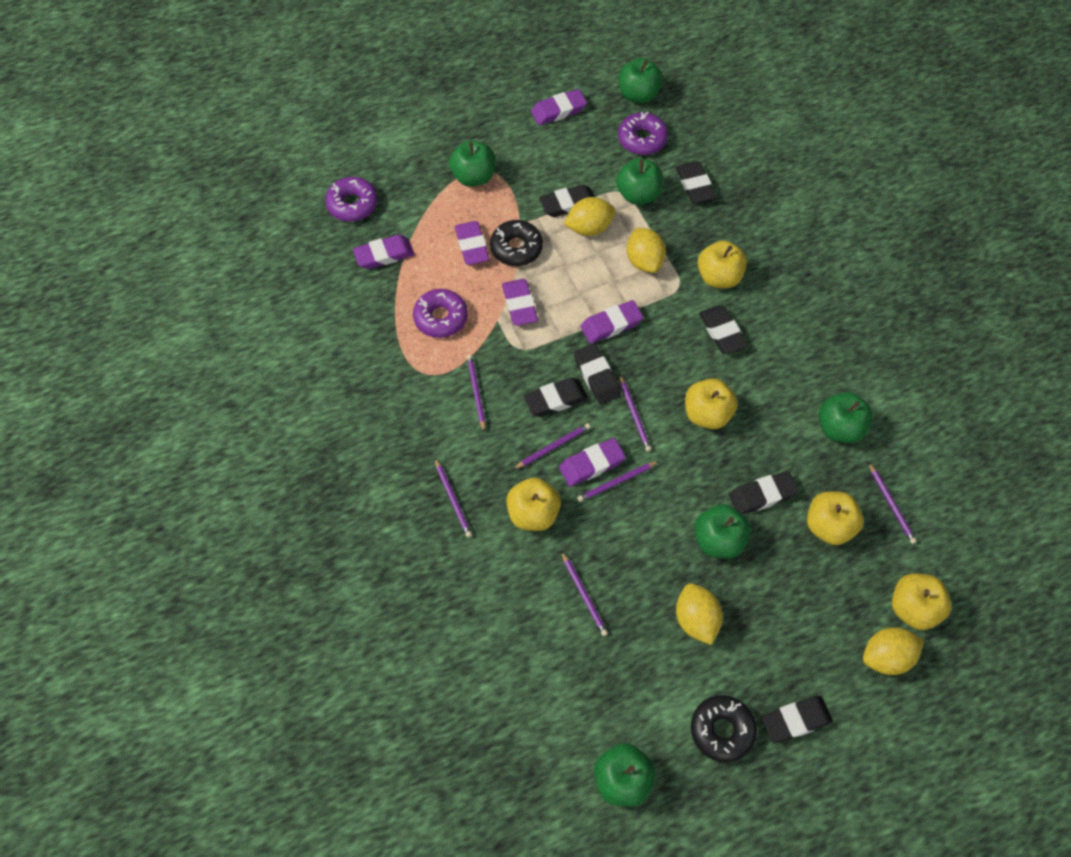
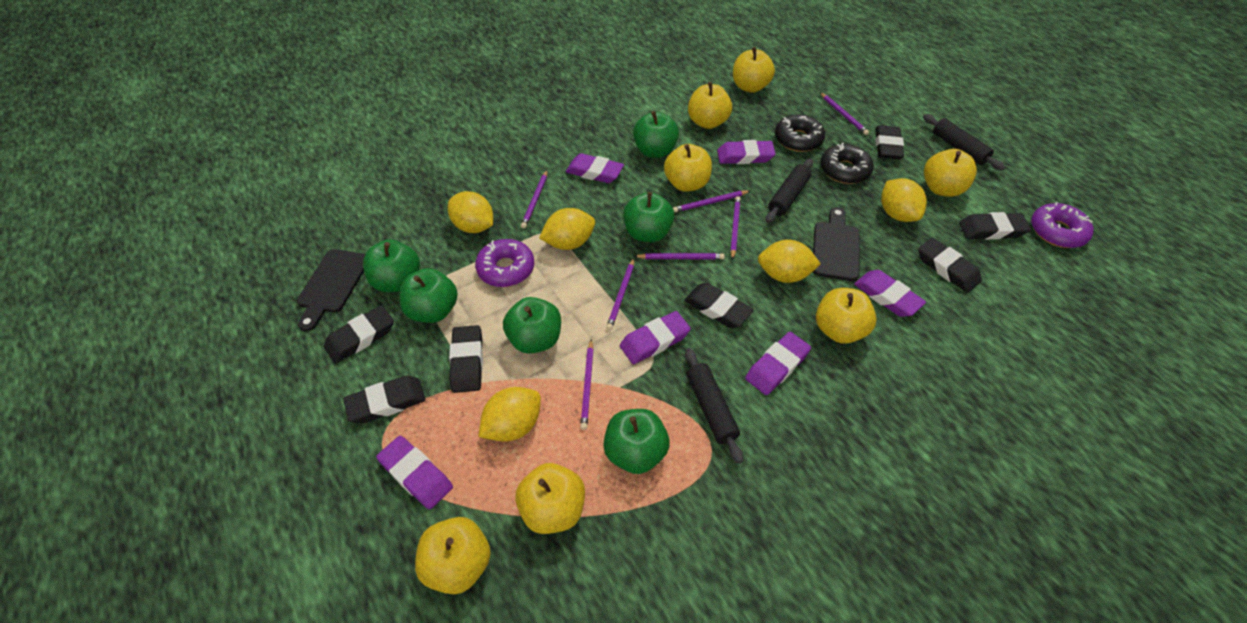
black cutting board: 0 -> 2
black rolling pin: 0 -> 3
purple donut: 3 -> 2
yellow apple: 5 -> 7
yellow lemon: 4 -> 5

